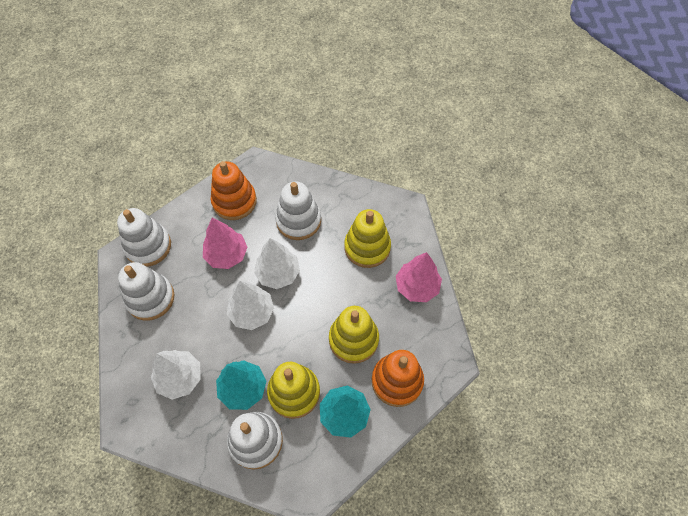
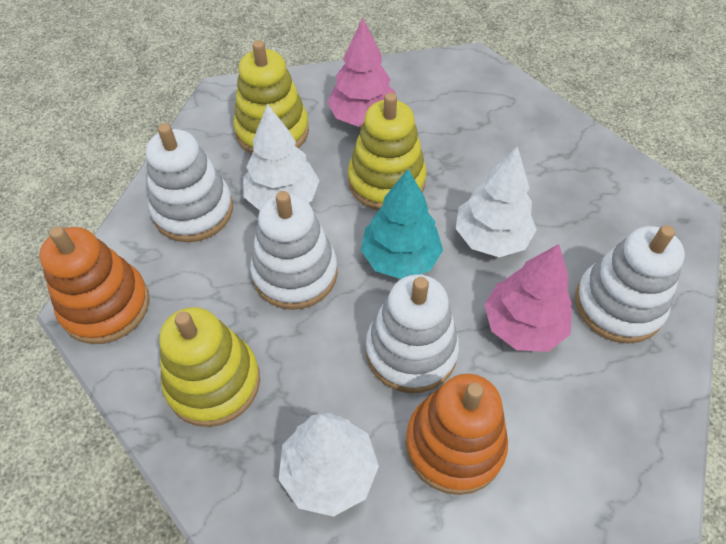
turquoise tree: 2 -> 1

